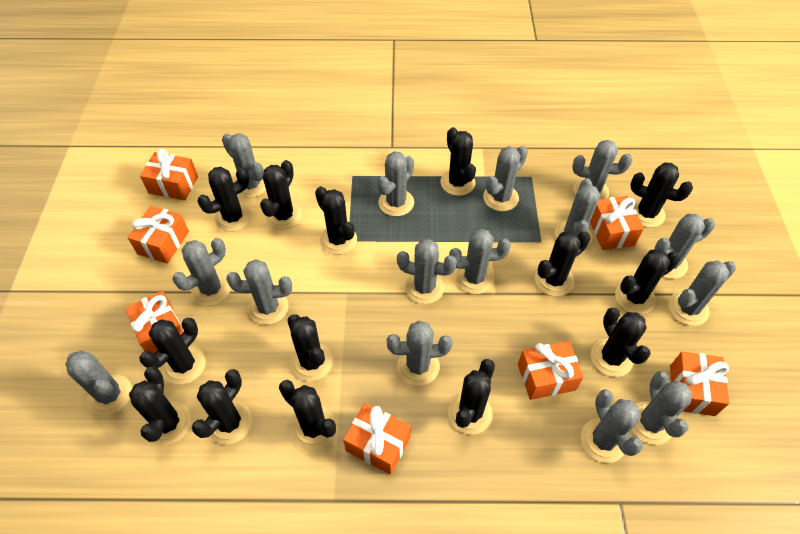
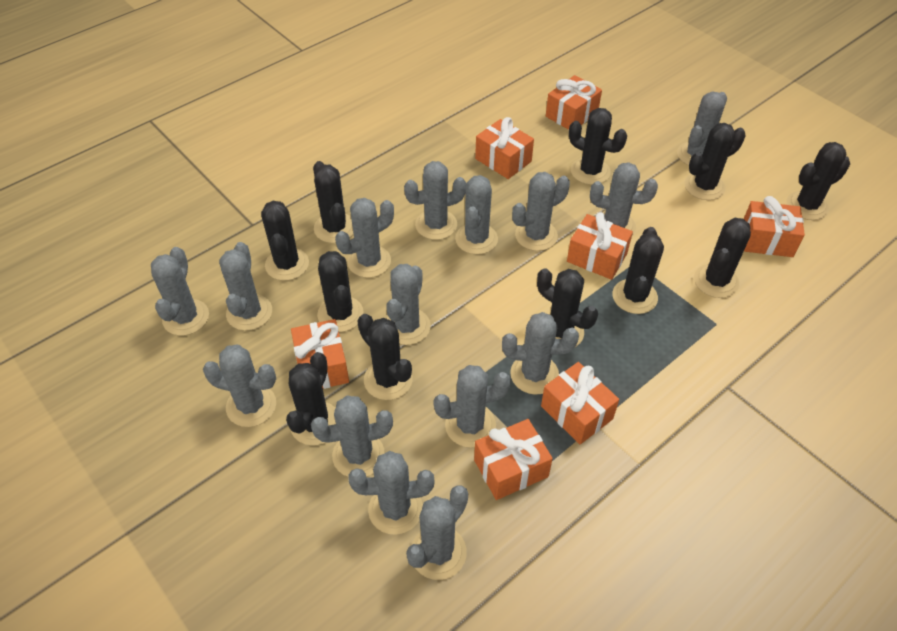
black cactus: 14 -> 11

